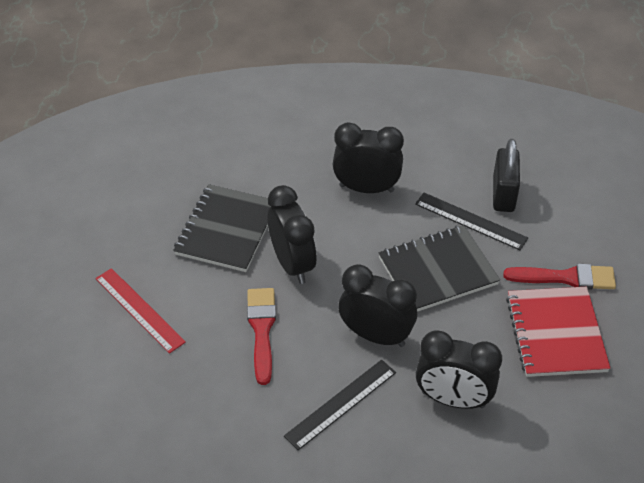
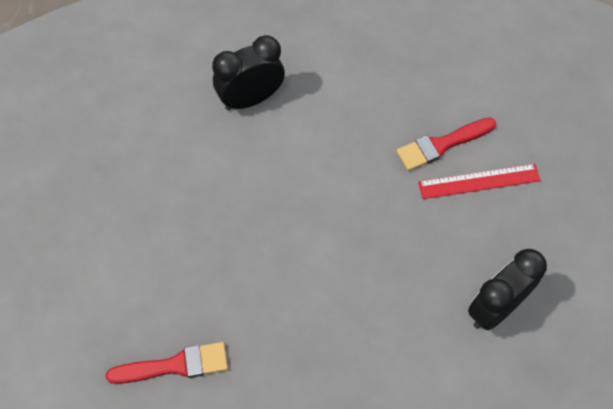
black clock: 4 -> 2
black notebook: 2 -> 0
black padlock: 1 -> 0
black ruler: 2 -> 0
red notebook: 1 -> 0

